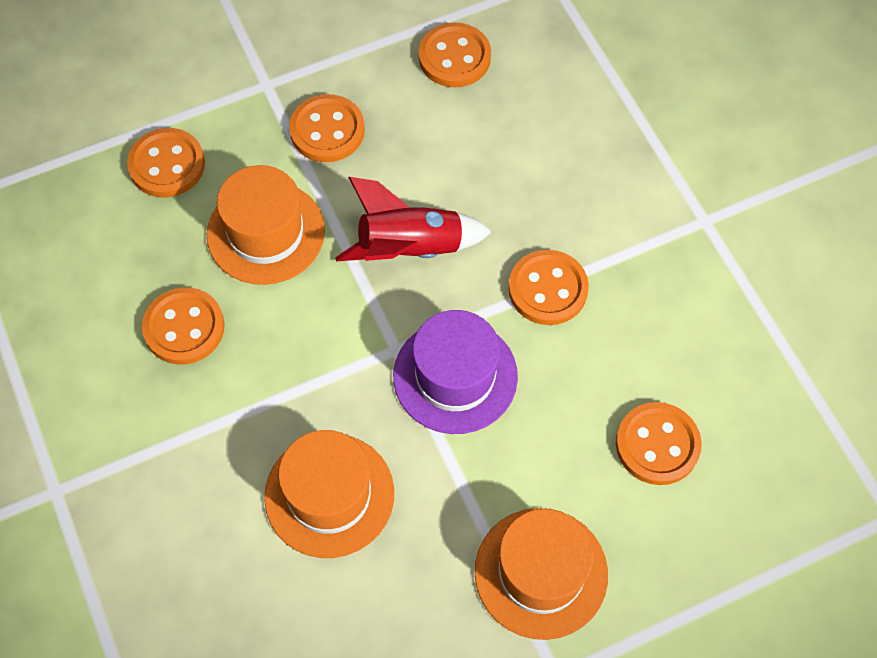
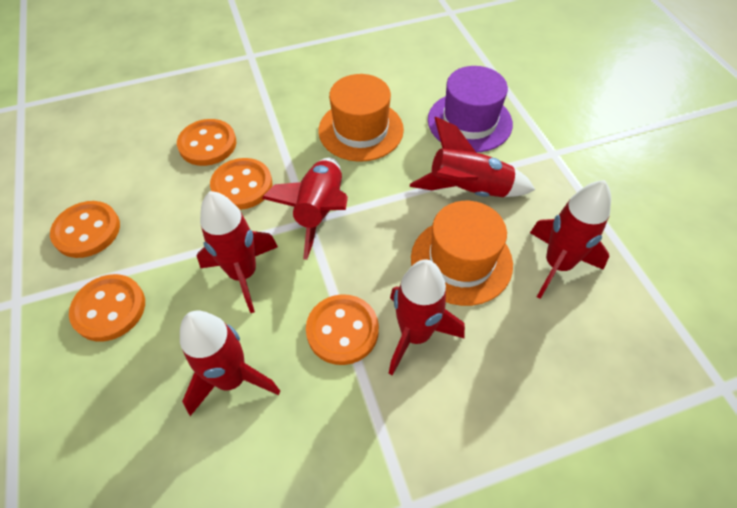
orange button: 6 -> 5
orange hat: 3 -> 2
red rocket: 1 -> 6

